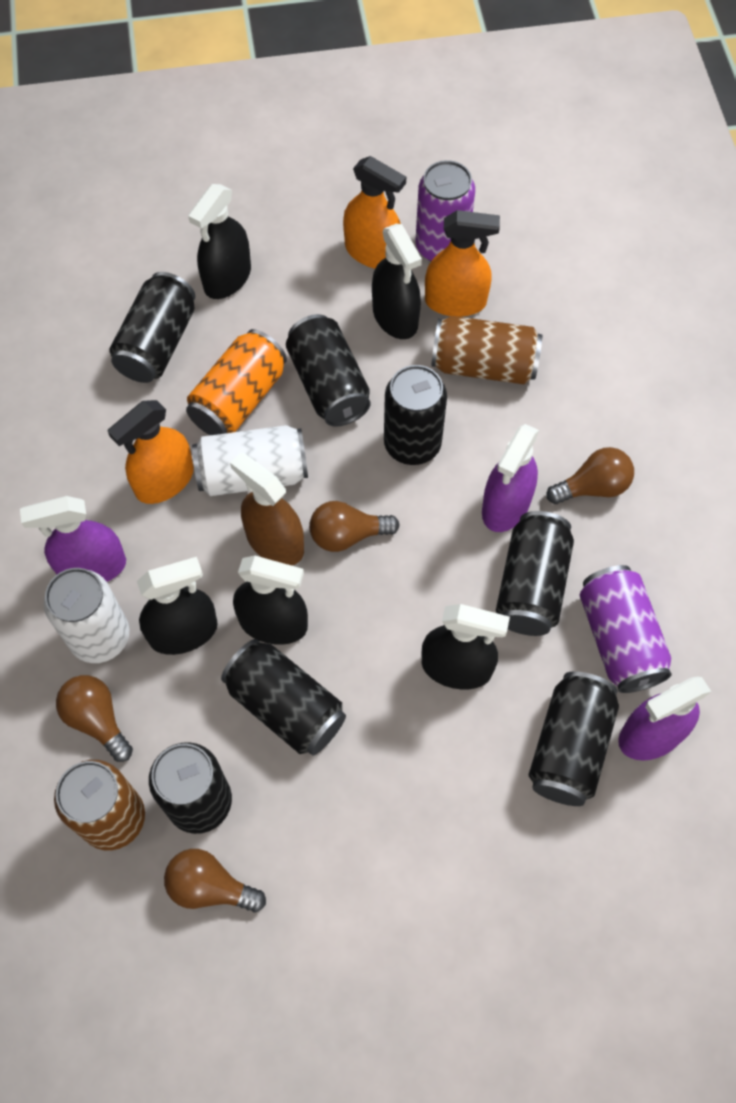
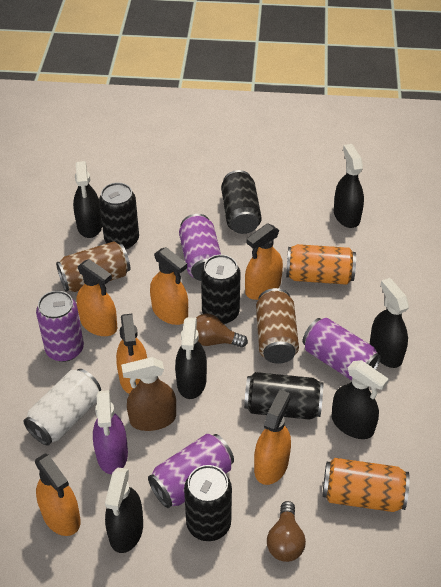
black can: 7 -> 5
black spray bottle: 5 -> 6
brown light bulb: 4 -> 2
orange can: 1 -> 2
orange spray bottle: 3 -> 6
purple can: 2 -> 4
purple spray bottle: 3 -> 1
white can: 2 -> 1

